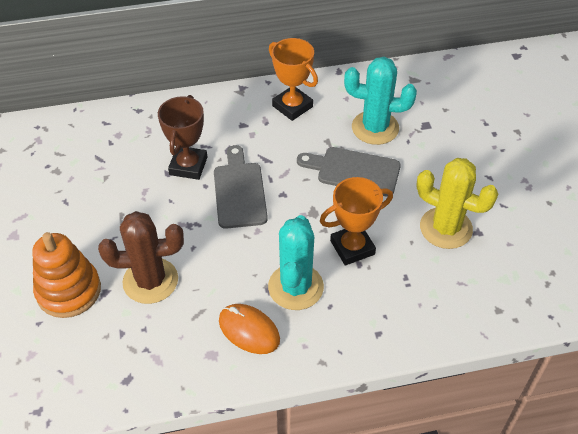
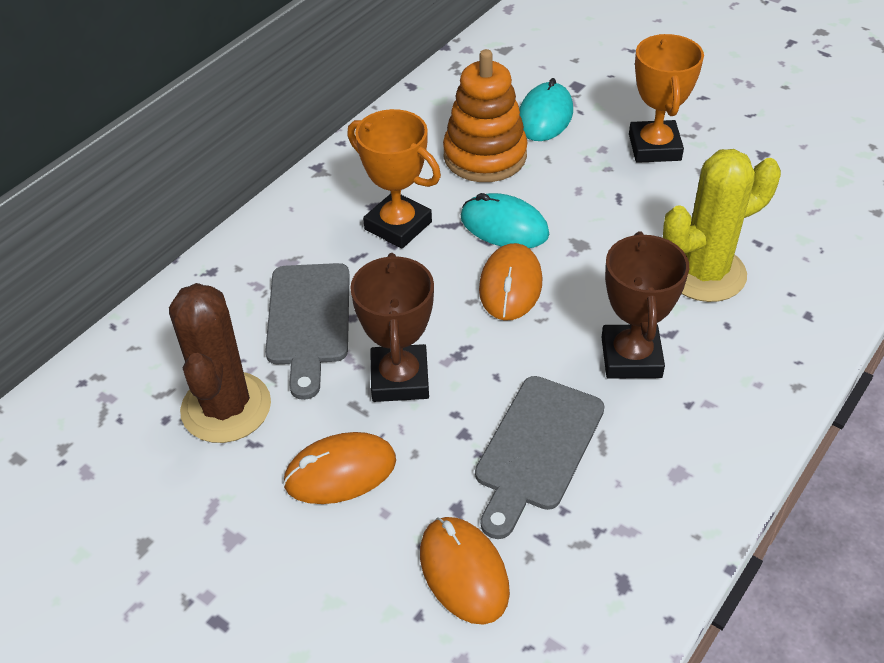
brown trophy: 1 -> 2
orange mouse: 1 -> 3
turquoise cactus: 2 -> 0
turquoise mouse: 0 -> 2

